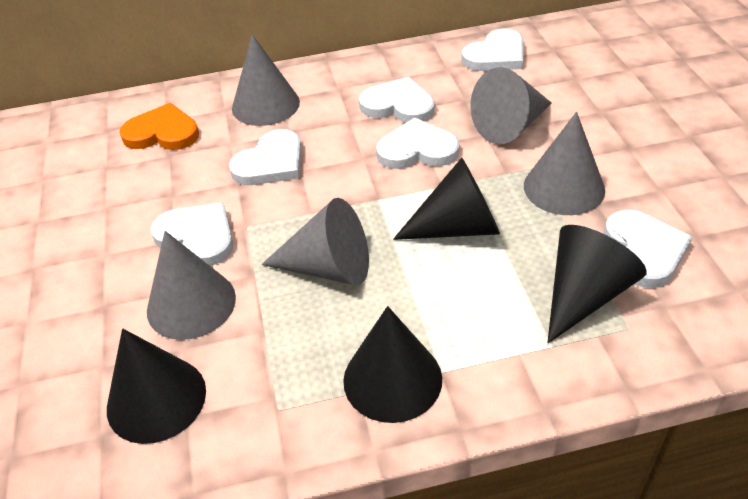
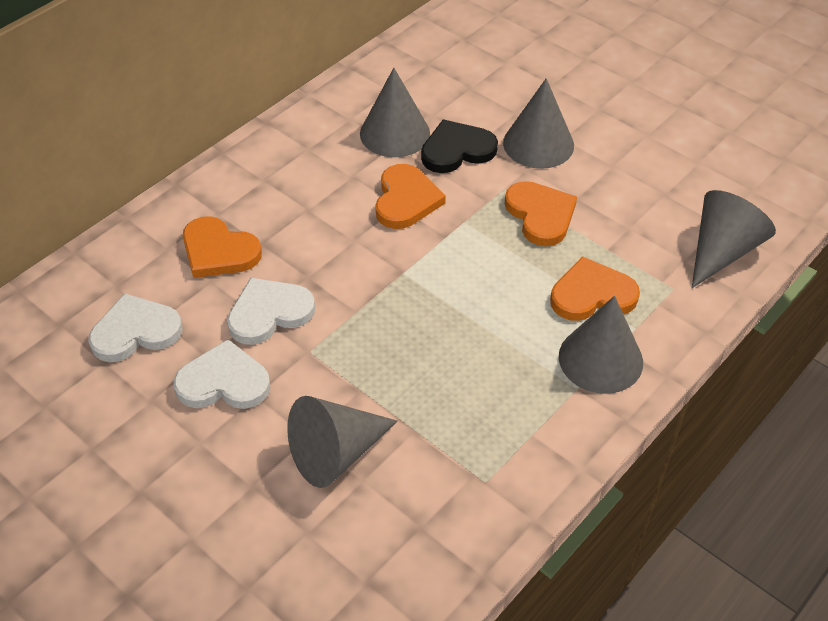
black cone: 4 -> 0
black heart: 0 -> 1
orange heart: 1 -> 4
white heart: 6 -> 3

